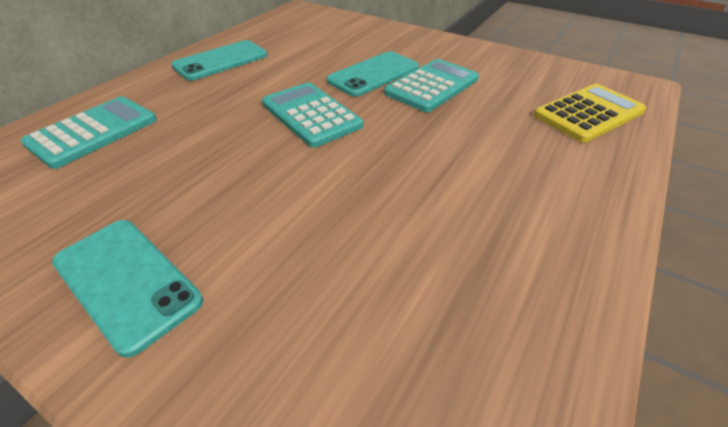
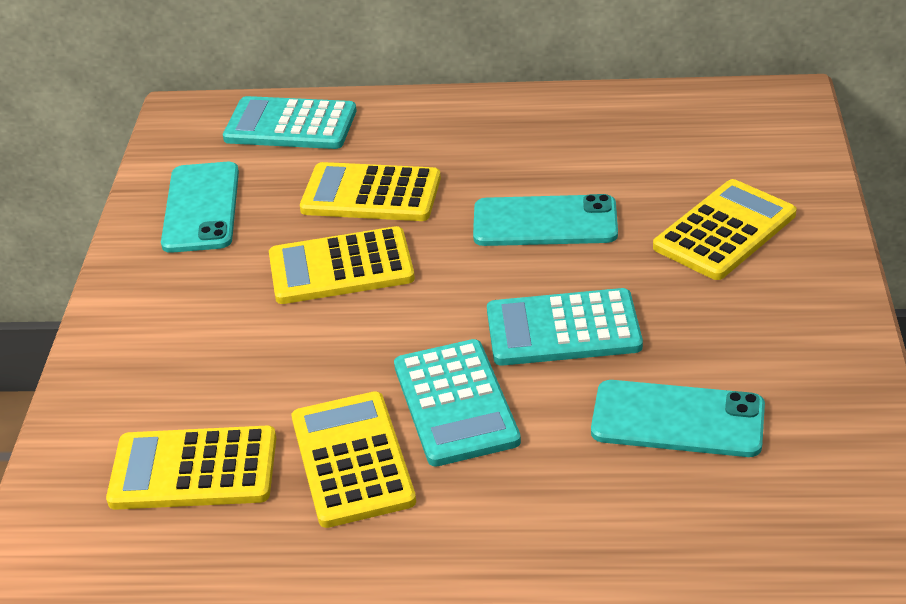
yellow calculator: 1 -> 5

